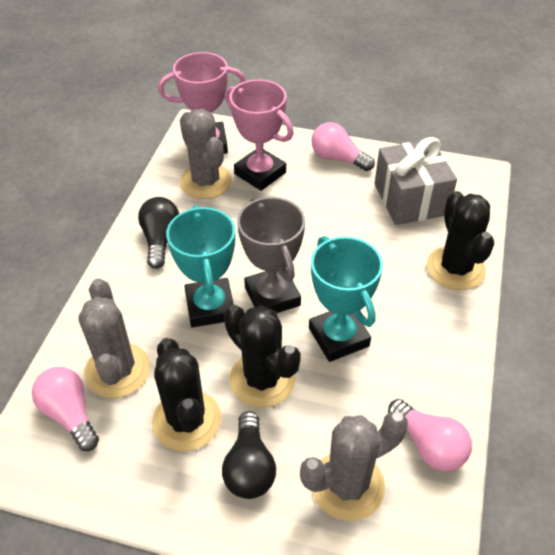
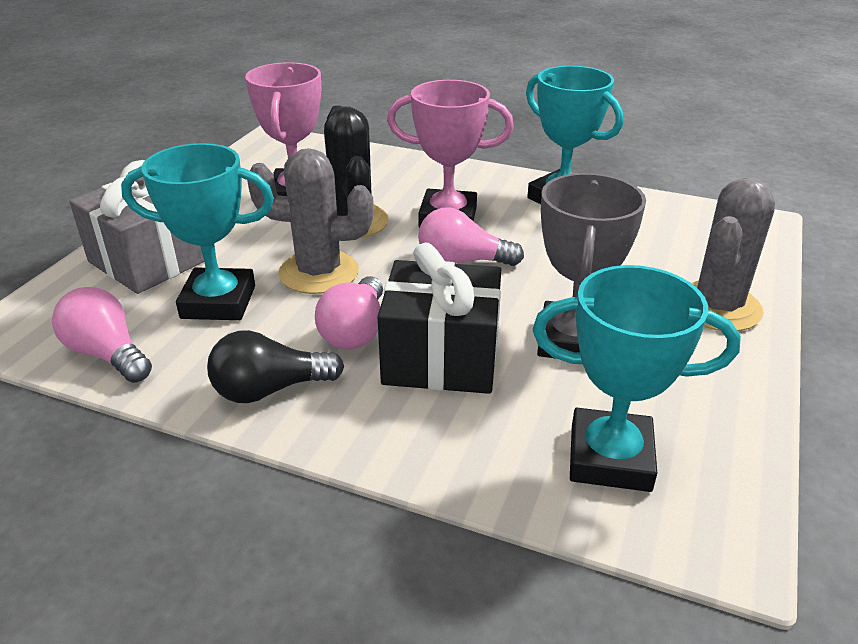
black cactus: 3 -> 1
black gift: 0 -> 1
black light bulb: 2 -> 1
grey cactus: 3 -> 2
turquoise trophy: 2 -> 3

